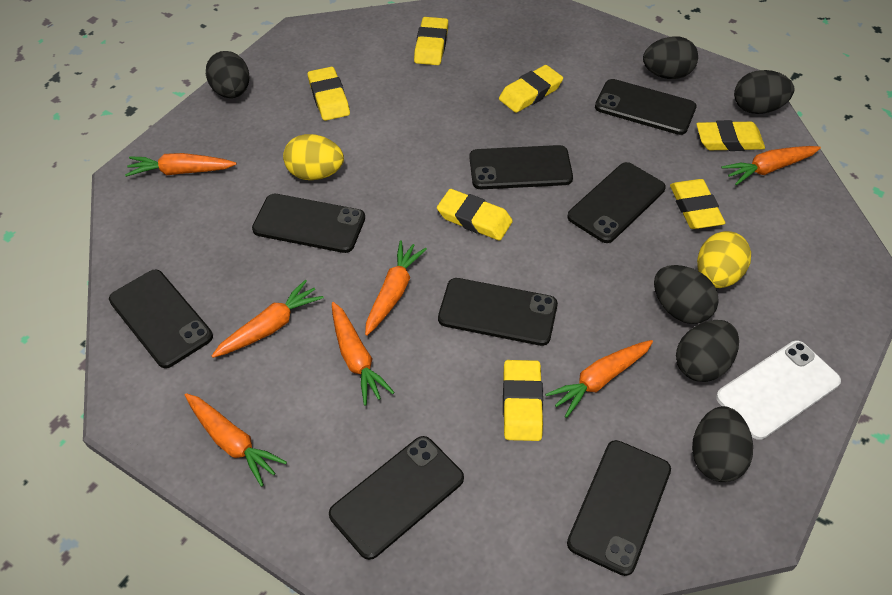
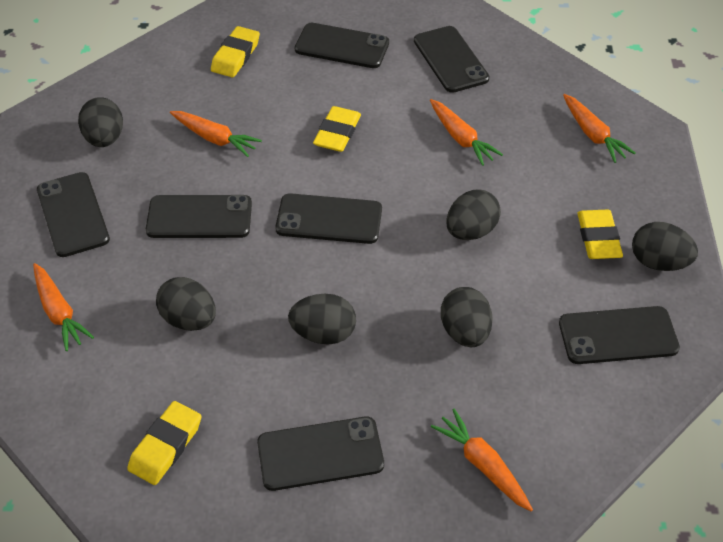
black phone: 8 -> 7
orange carrot: 7 -> 5
white phone: 1 -> 0
yellow egg: 2 -> 0
yellow eraser: 7 -> 4

